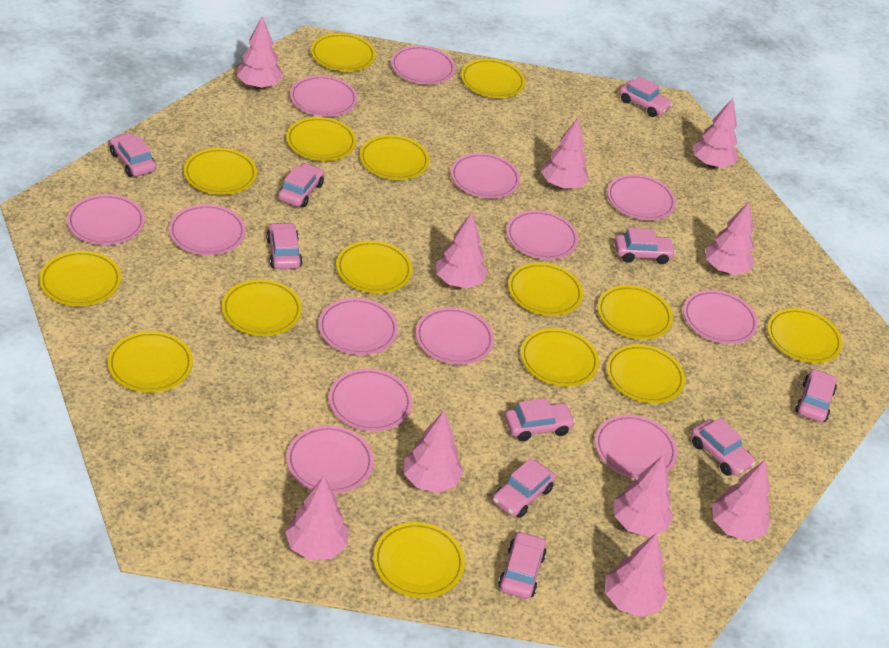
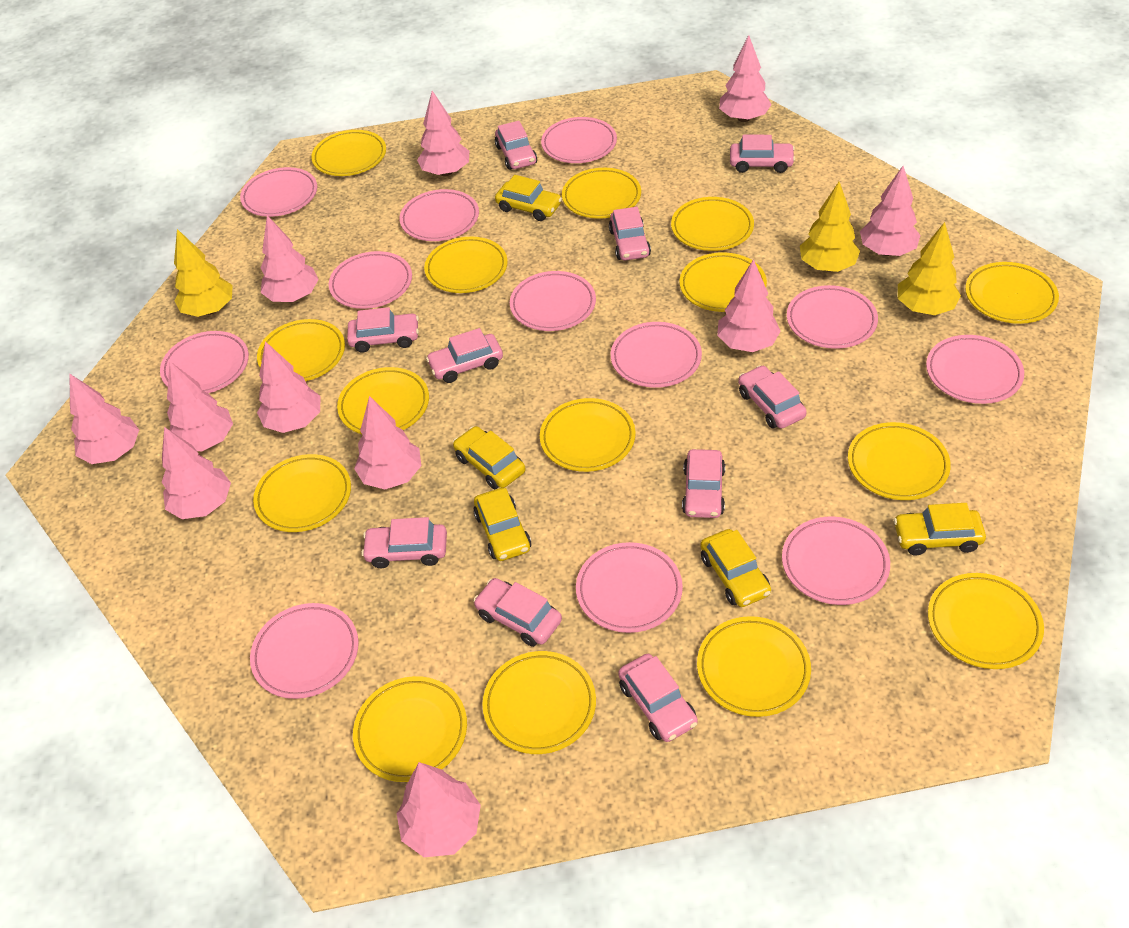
pink plate: 13 -> 12
pink tree: 10 -> 11
yellow car: 0 -> 5
yellow tree: 0 -> 3

